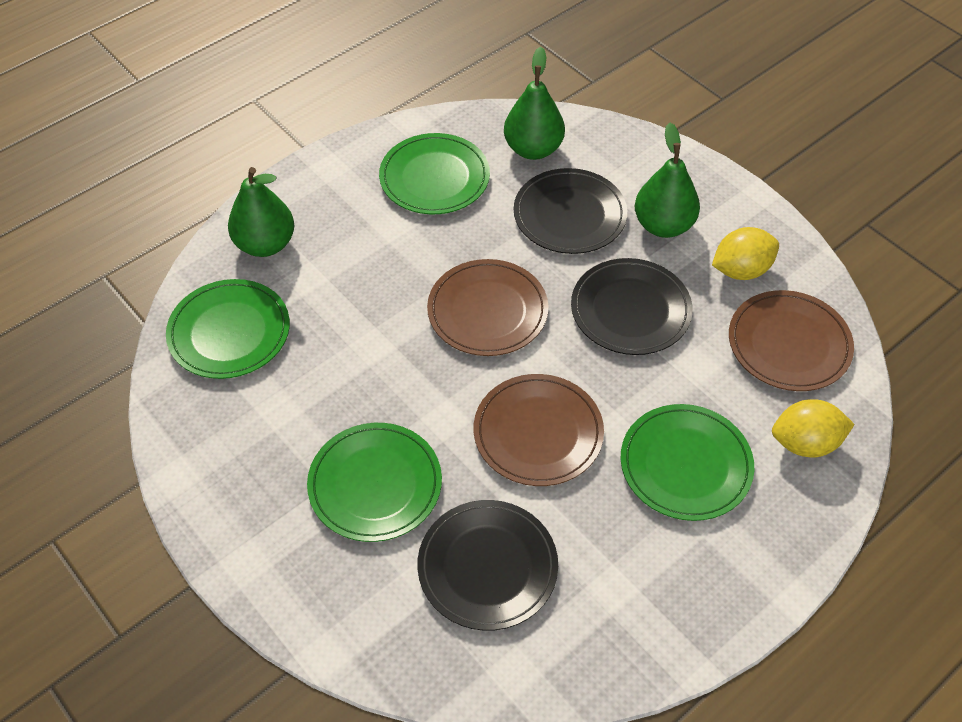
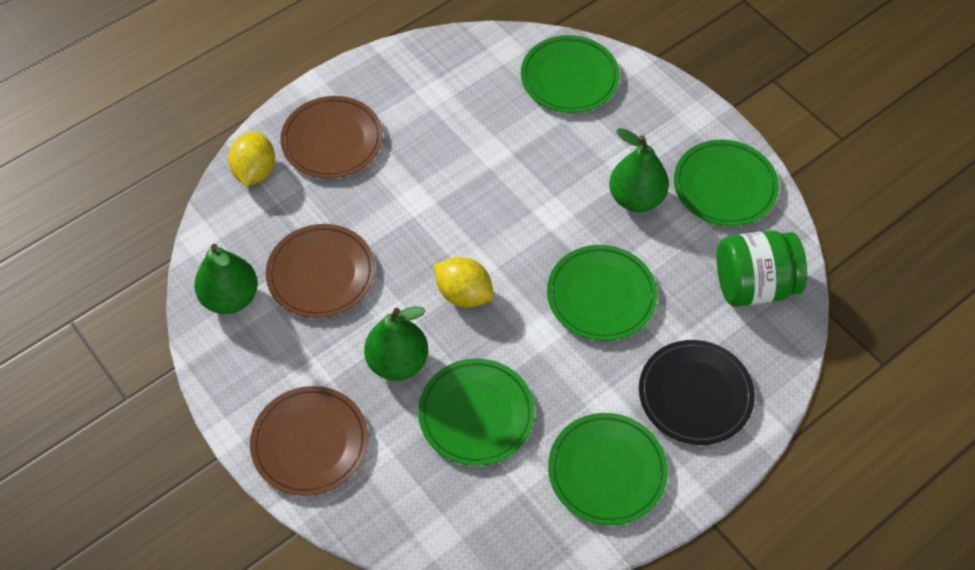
black plate: 3 -> 1
green jar: 0 -> 1
green plate: 4 -> 5

